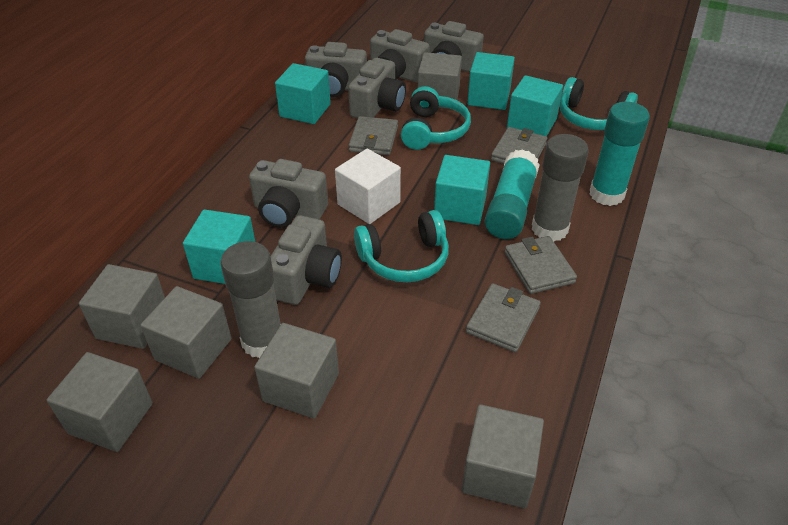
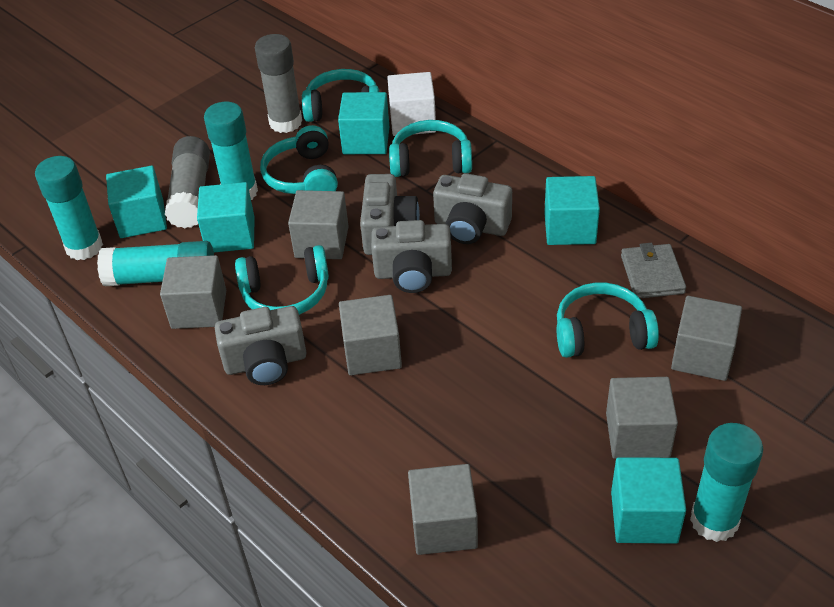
grey camera: 6 -> 4
grey wallet: 4 -> 1
turquoise glue stick: 2 -> 4
turquoise headphones: 3 -> 5

